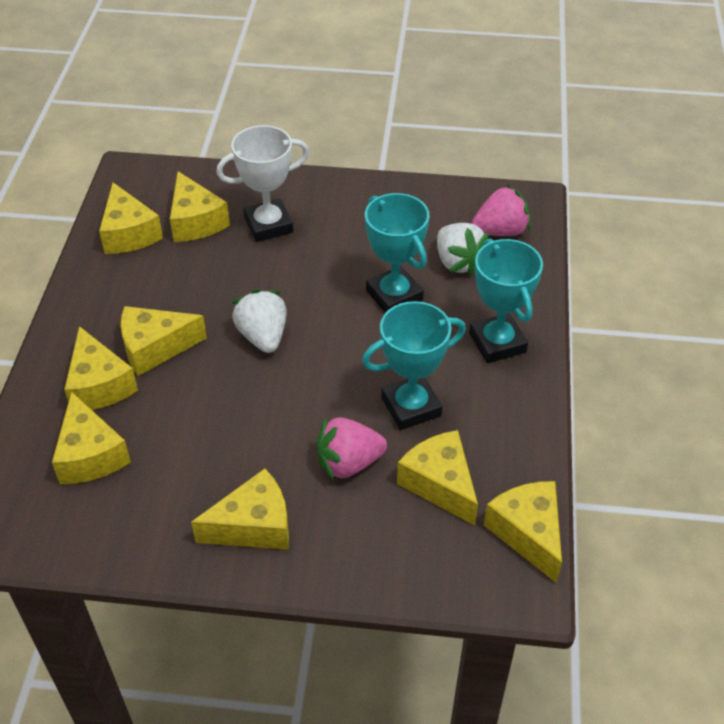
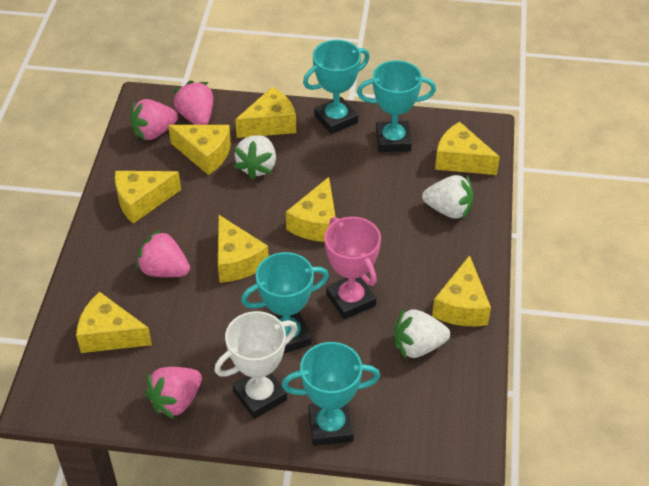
pink strawberry: 2 -> 4
pink trophy: 0 -> 1
turquoise trophy: 3 -> 4
white strawberry: 2 -> 3

